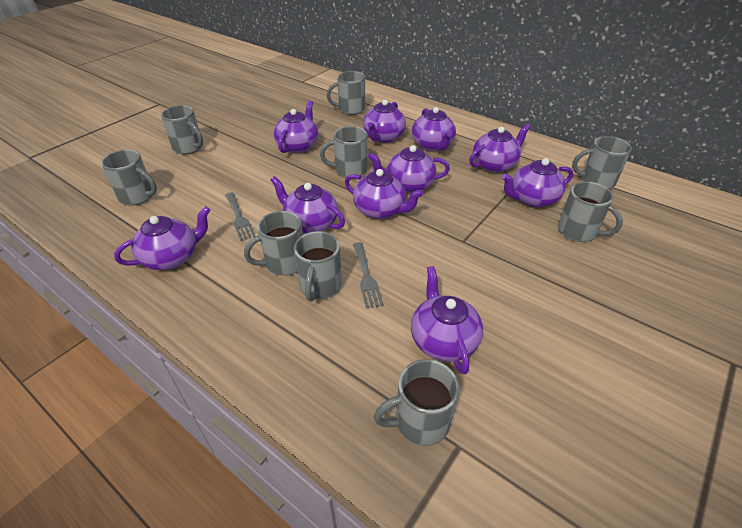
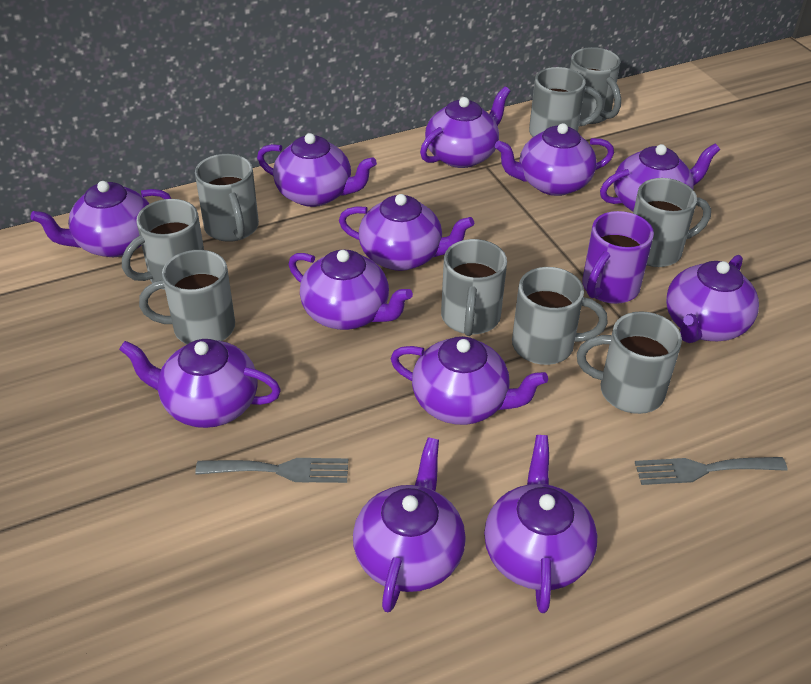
purple mug: 0 -> 1
purple teapot: 10 -> 12

